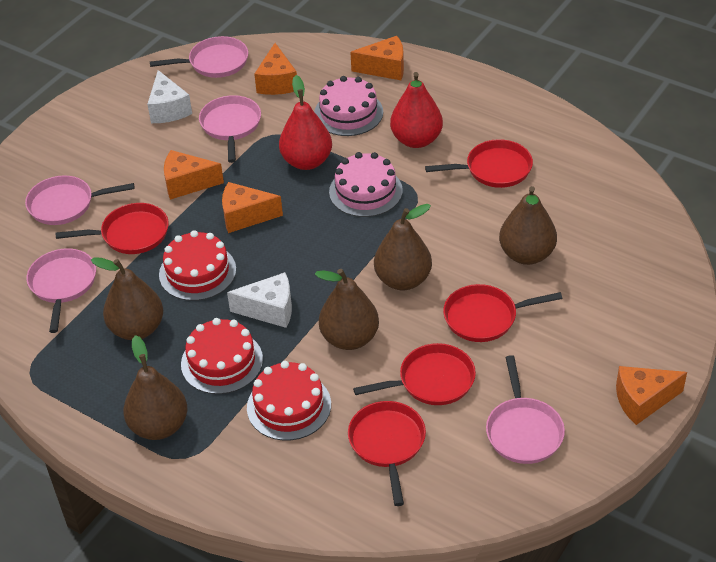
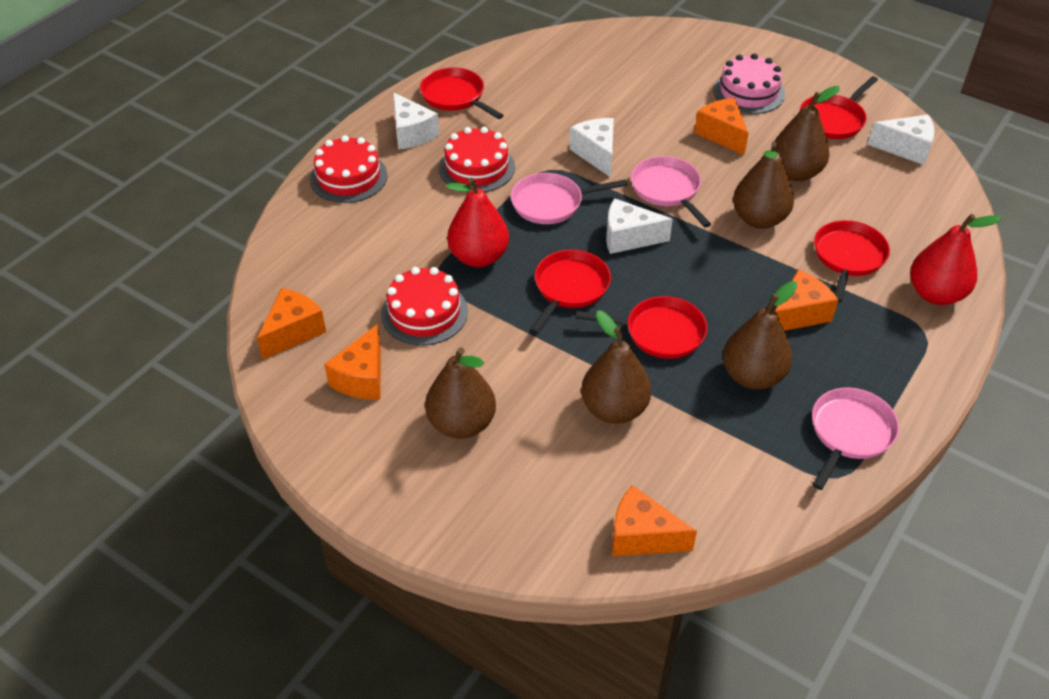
pink cake: 2 -> 1
pink pan: 5 -> 3
white cheese: 2 -> 4

